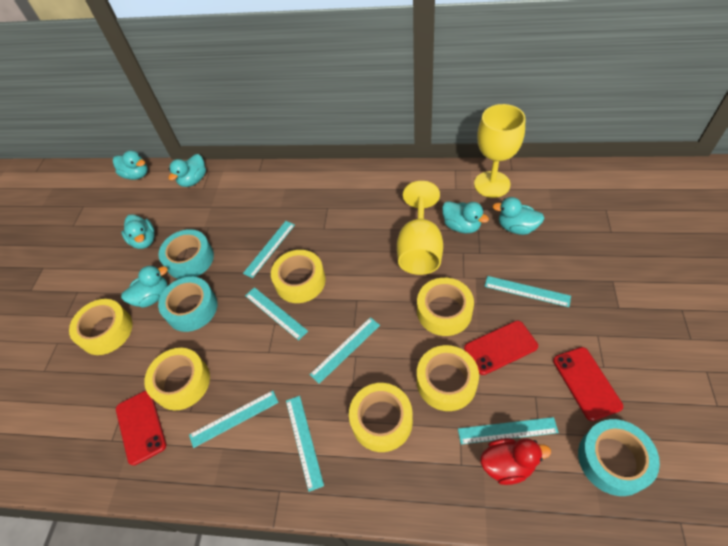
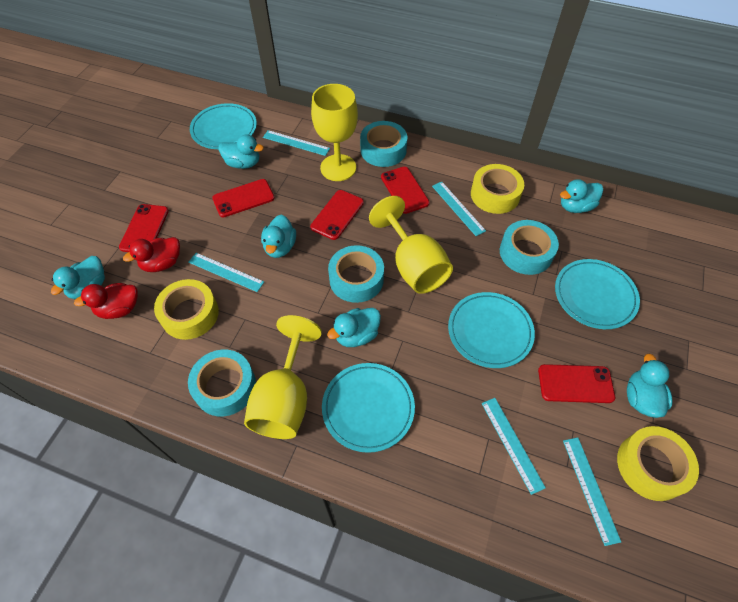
red duck: 1 -> 2
red phone: 3 -> 5
turquoise plate: 0 -> 4
turquoise ruler: 7 -> 5
turquoise tape: 3 -> 4
yellow goblet: 2 -> 3
yellow tape: 6 -> 3

